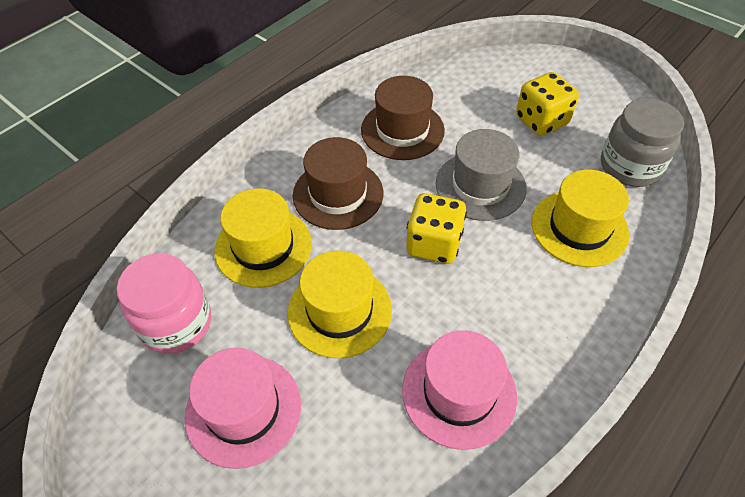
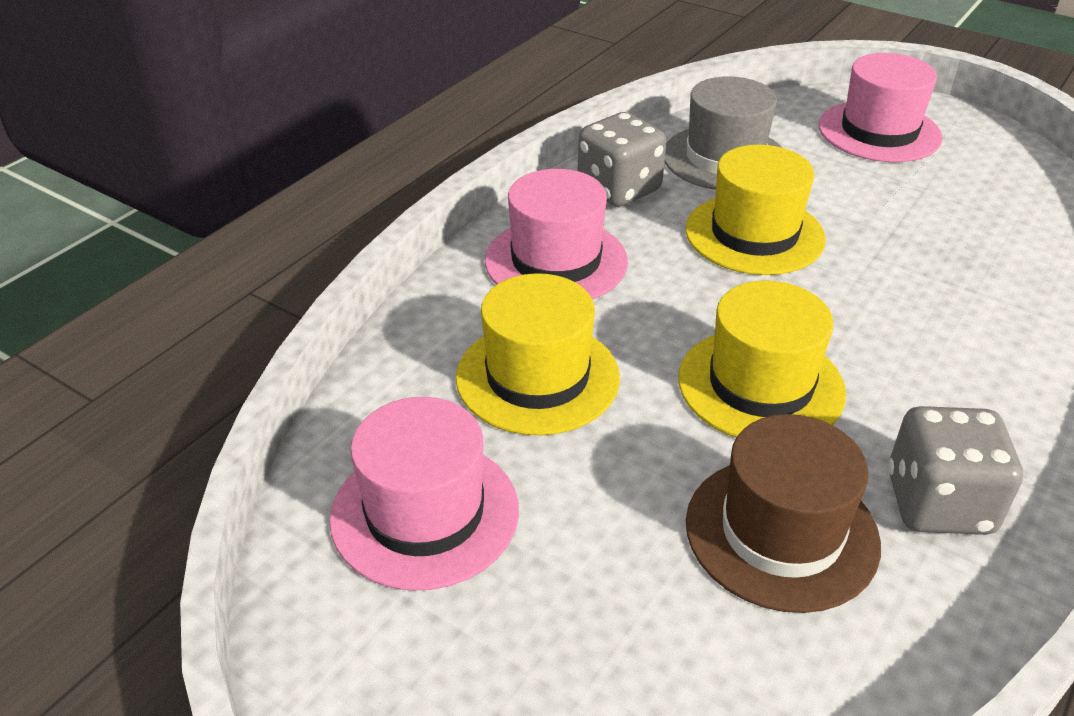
brown hat: 2 -> 1
grey dice: 0 -> 2
grey jar: 1 -> 0
pink hat: 2 -> 3
pink jar: 1 -> 0
yellow dice: 2 -> 0

